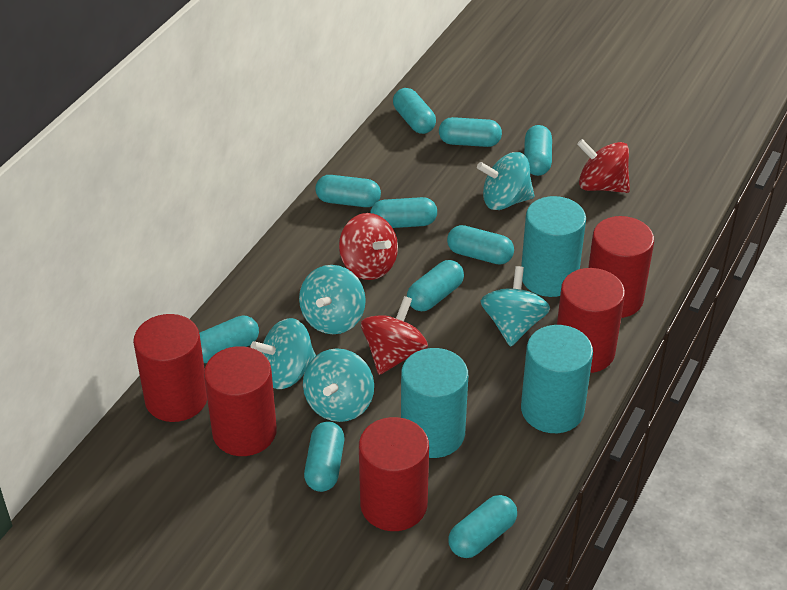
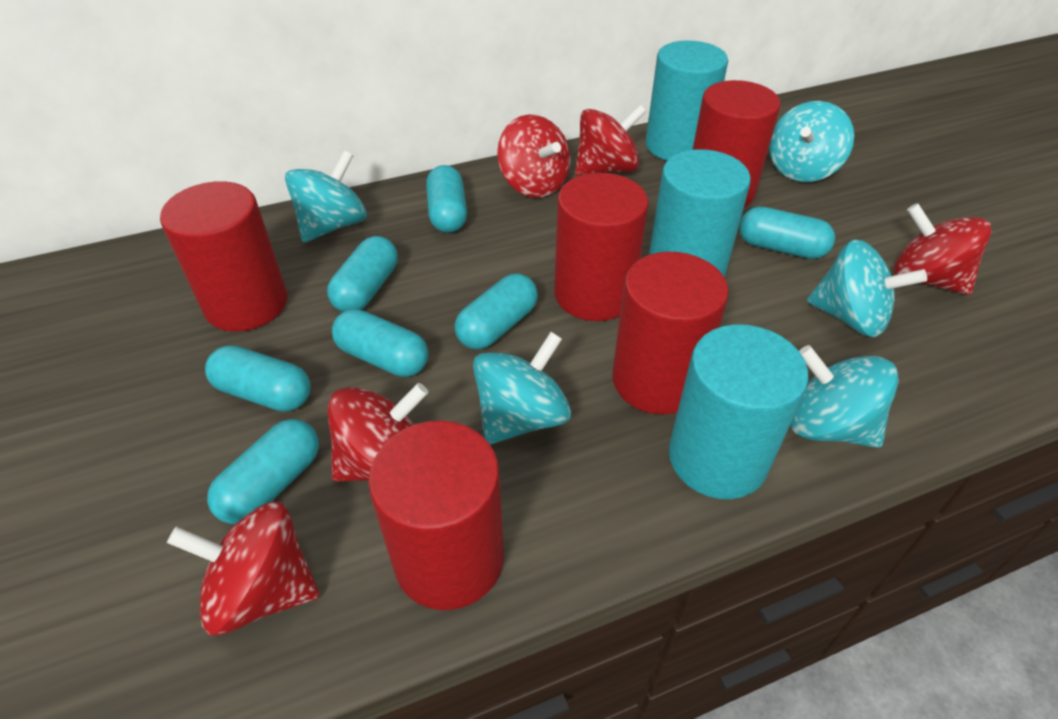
red spinning top: 3 -> 5
turquoise capsule: 10 -> 7

